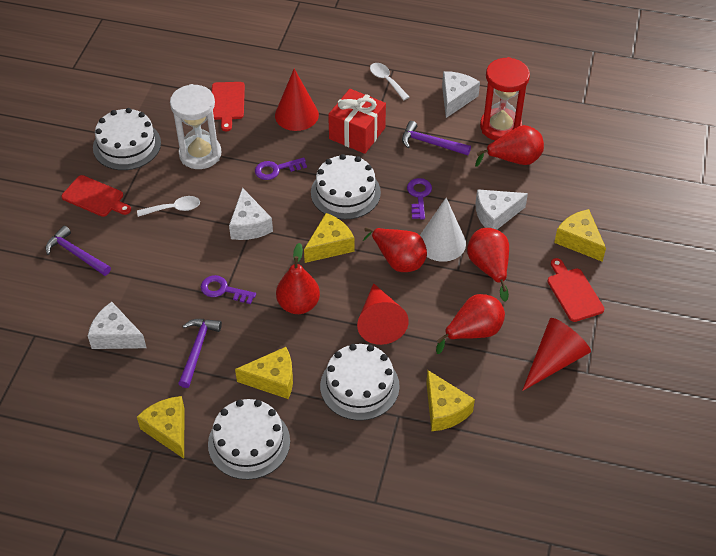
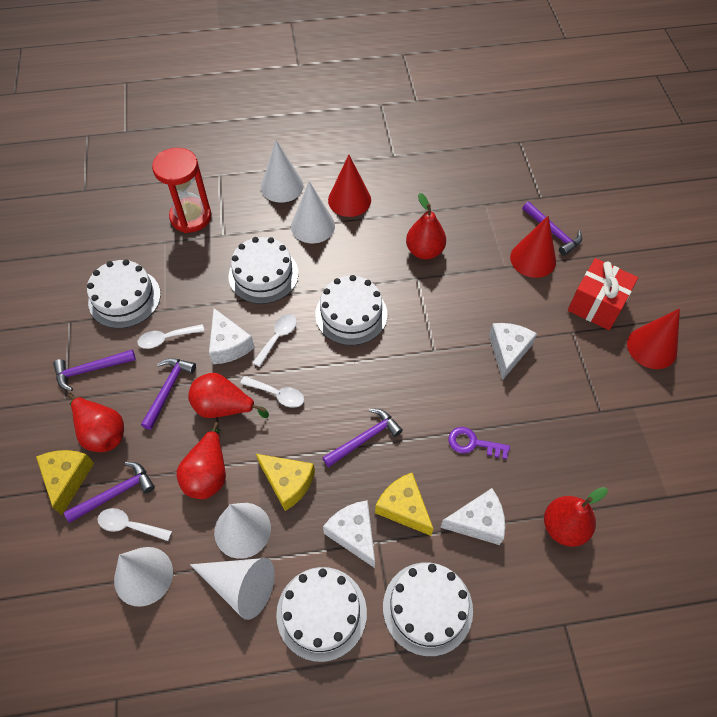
purple hammer: 3 -> 5
purple key: 3 -> 1
red cutting board: 3 -> 0
white cake: 4 -> 5
white cone: 1 -> 5
white hourglass: 1 -> 0
white spoon: 2 -> 4
yellow cheese: 5 -> 3

